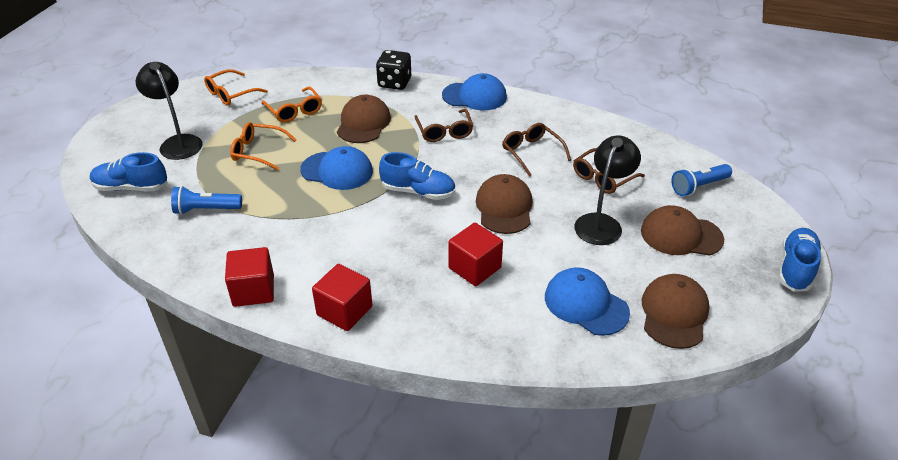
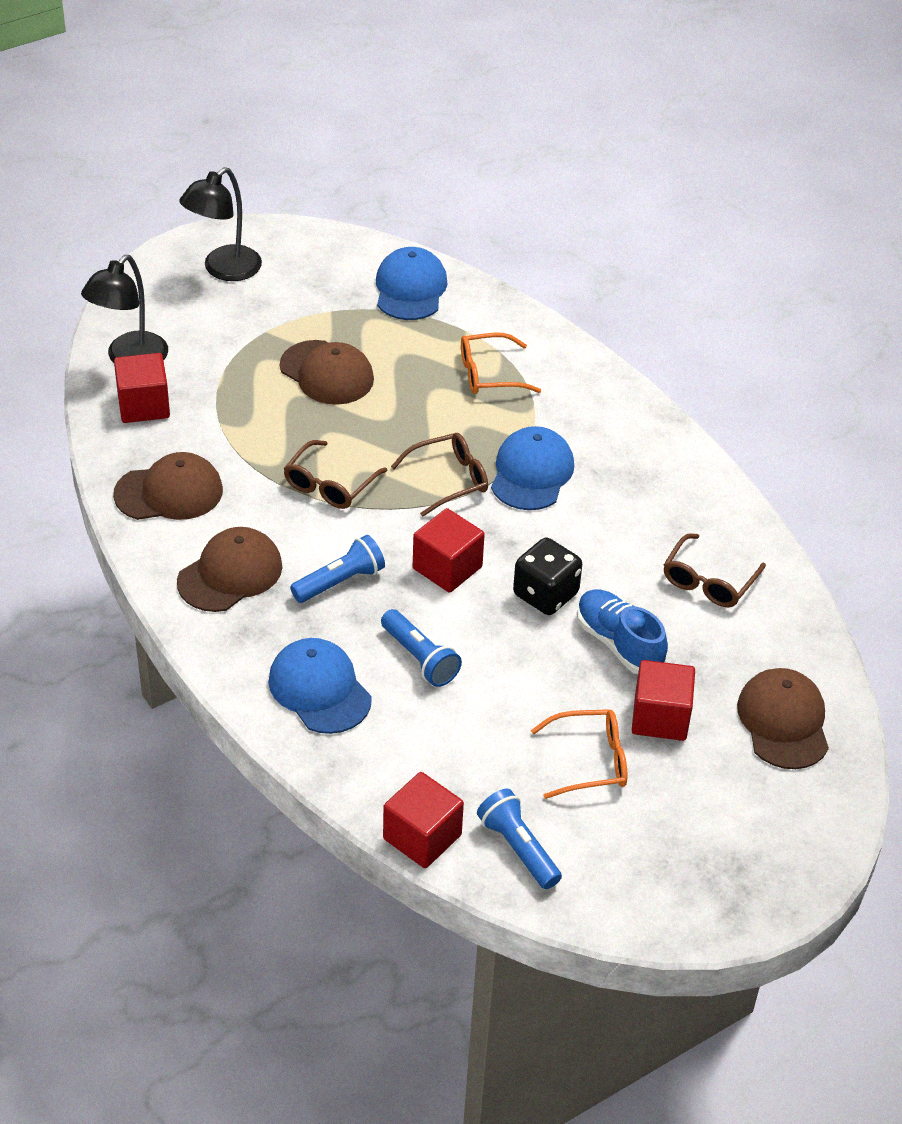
blue flashlight: 2 -> 3
blue shoe: 3 -> 1
orange glasses: 3 -> 2
red cube: 3 -> 4

